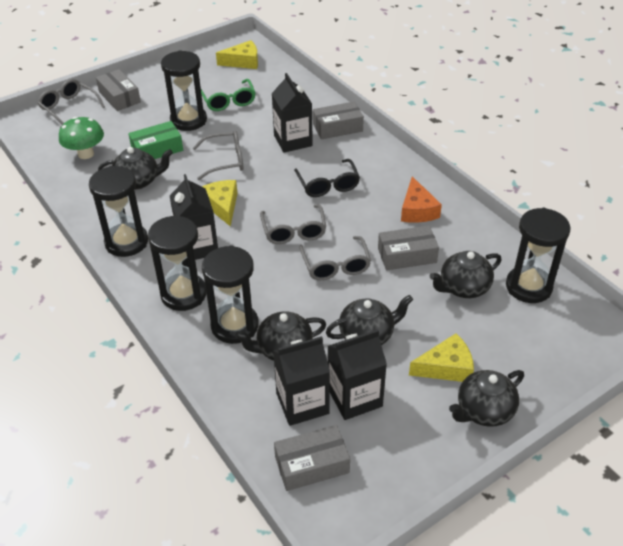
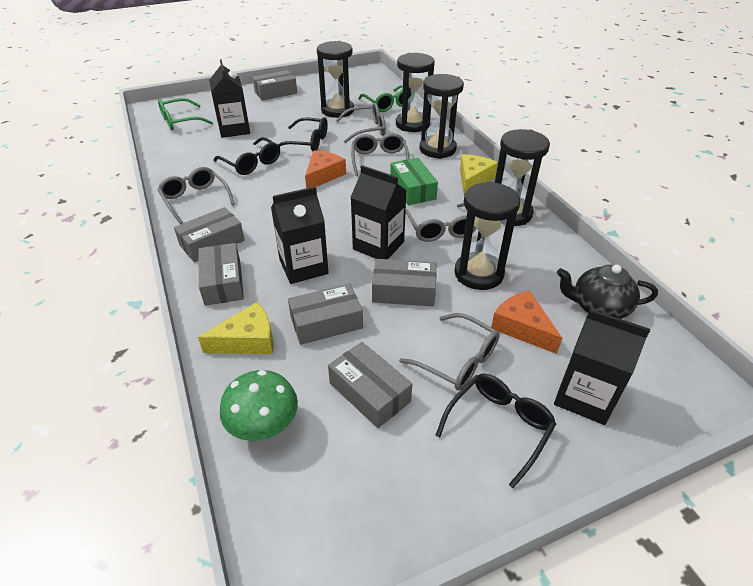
black glasses: 1 -> 3
black teapot: 5 -> 1
green glasses: 1 -> 2
grey box: 4 -> 6
grey glasses: 4 -> 5
orange cheese: 1 -> 2
yellow cheese: 3 -> 2

